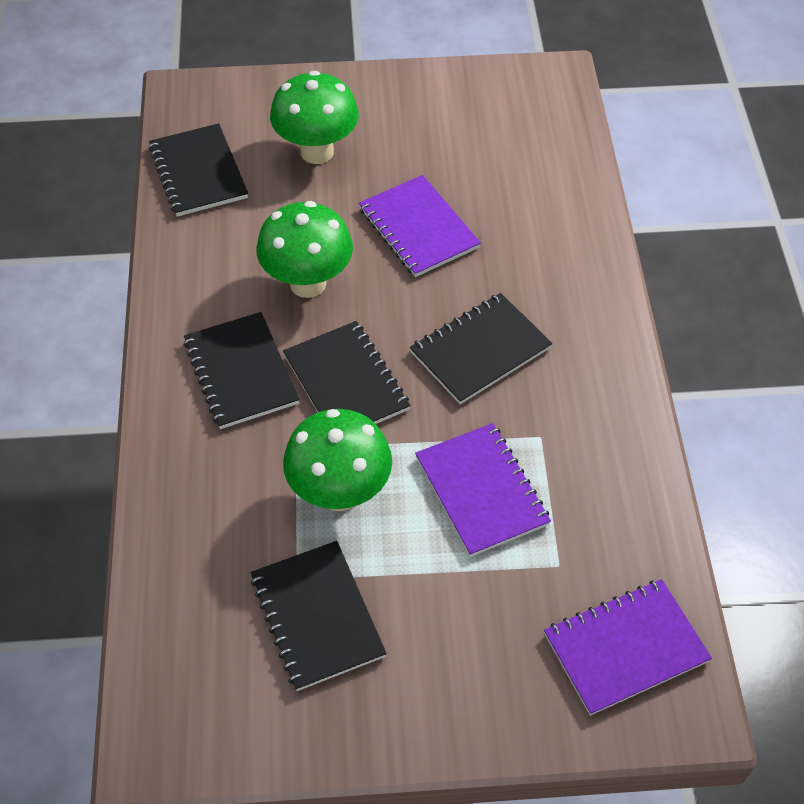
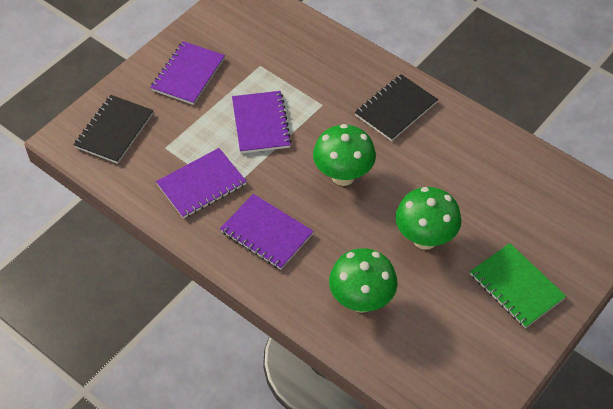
black notebook: 5 -> 2
green notebook: 0 -> 1
purple notebook: 3 -> 4

